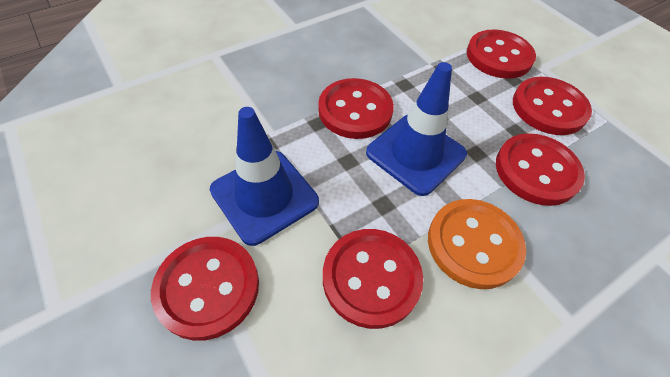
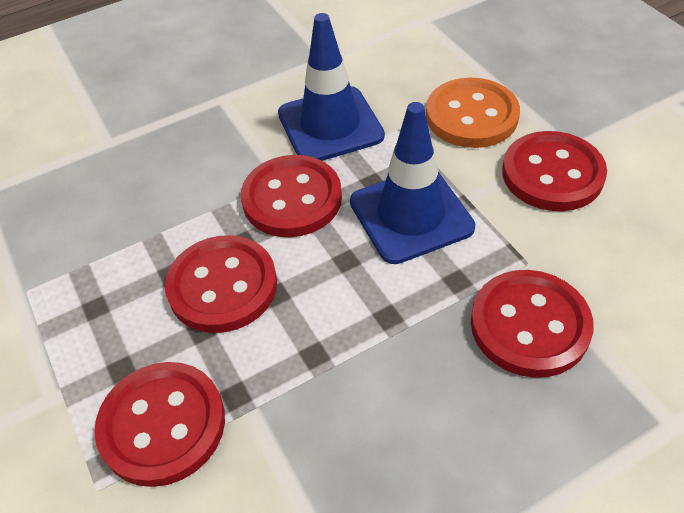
red button: 6 -> 5

